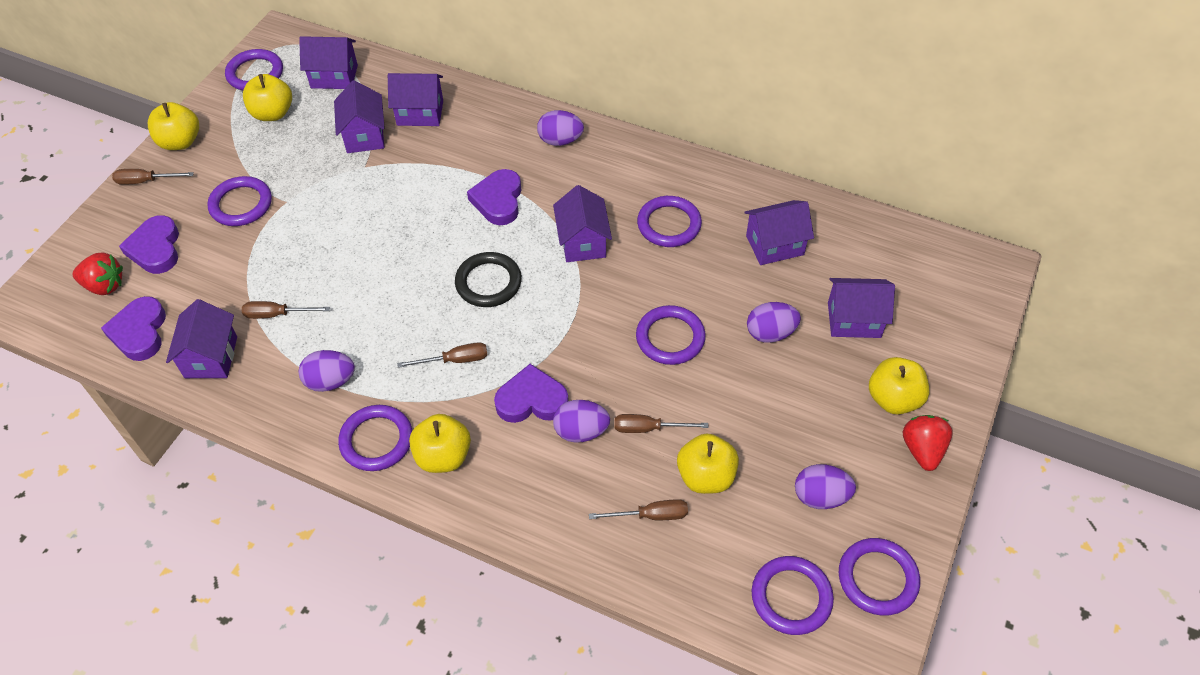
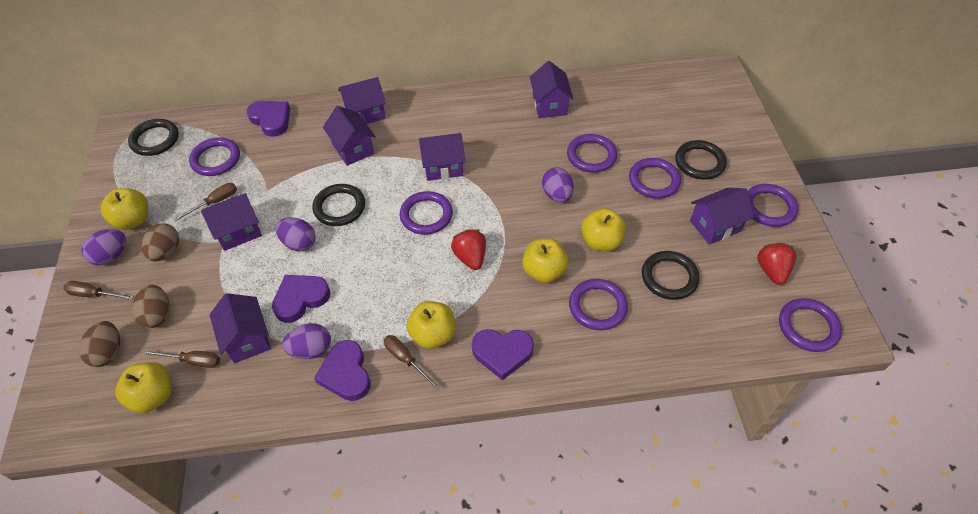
black ring: 1 -> 4
brown egg: 0 -> 3
brown screwdriver: 5 -> 4
purple egg: 5 -> 4

